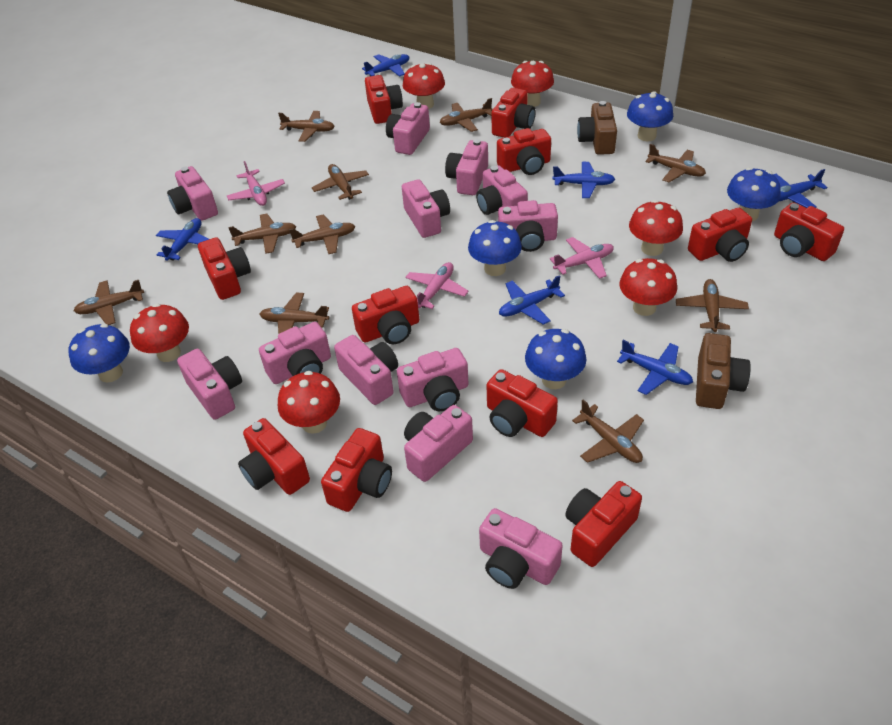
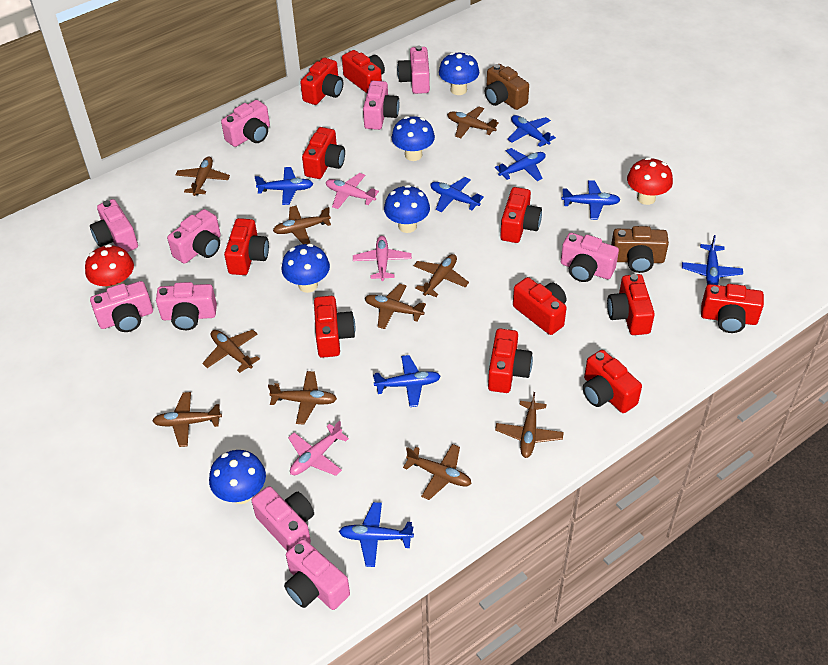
blue plane: 6 -> 8
pink camera: 12 -> 10
red mushroom: 6 -> 2

